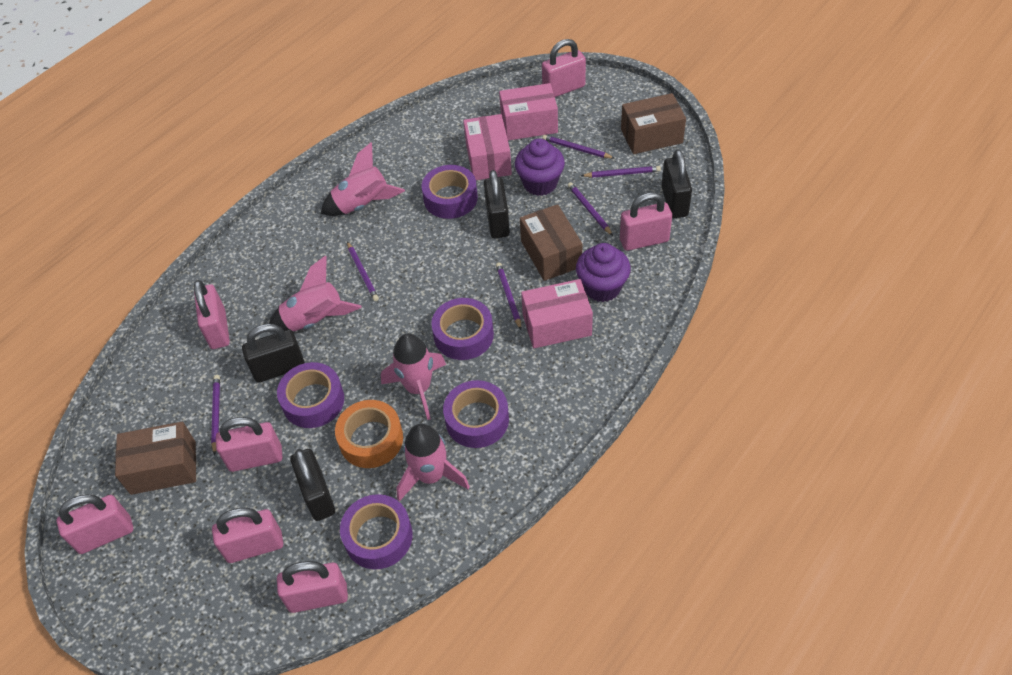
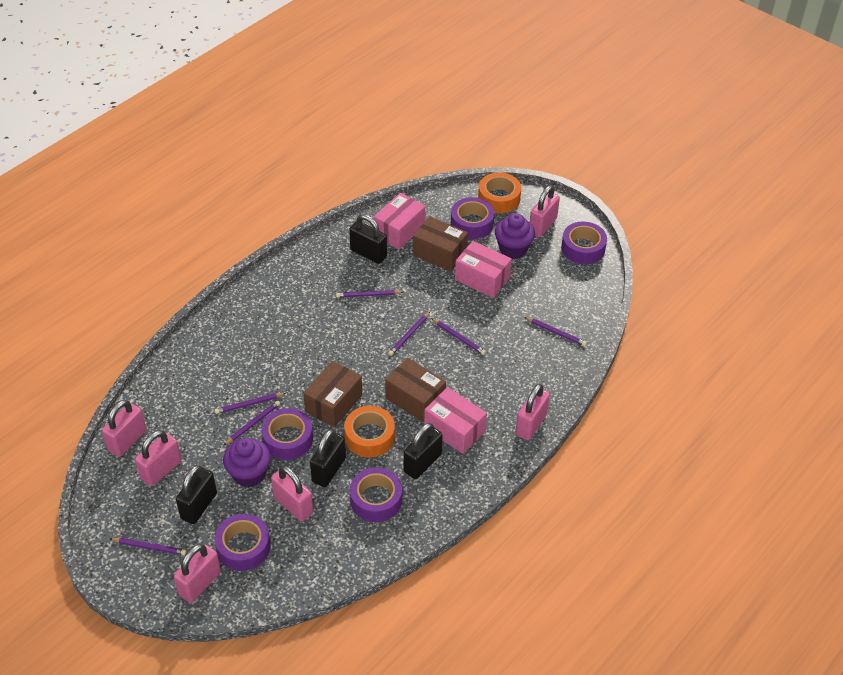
orange tape: 1 -> 2
pink padlock: 7 -> 6
pink rocket: 4 -> 0
purple pencil: 6 -> 7

